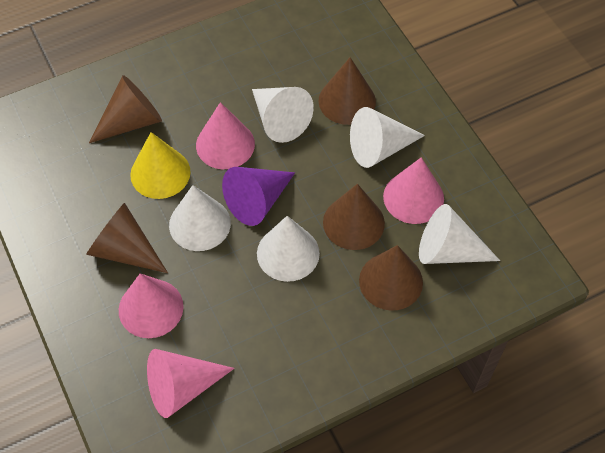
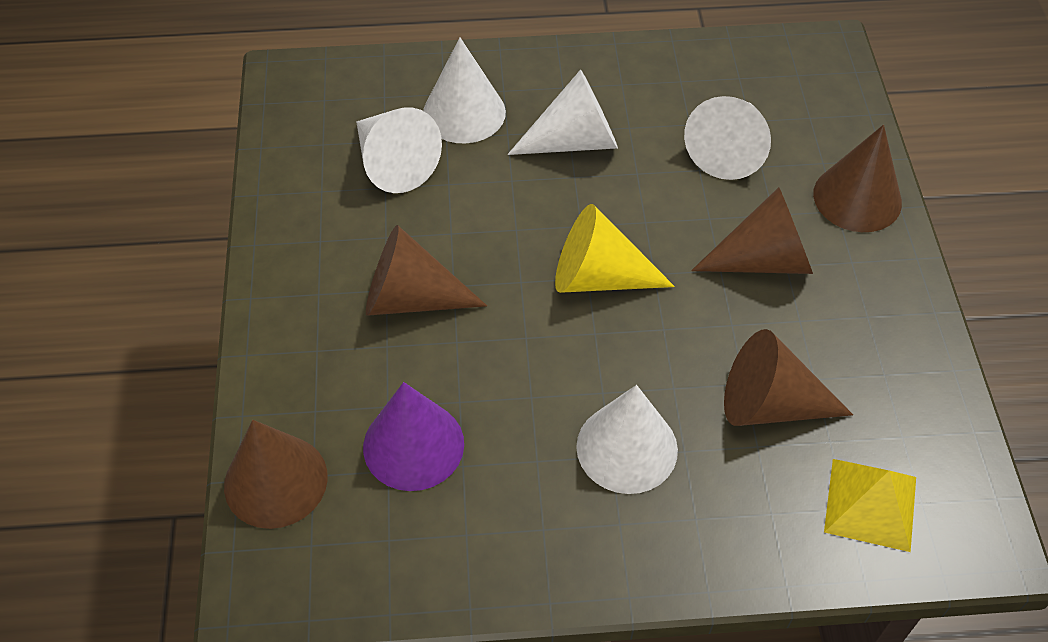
pink cone: 4 -> 0
yellow pyramid: 0 -> 1

